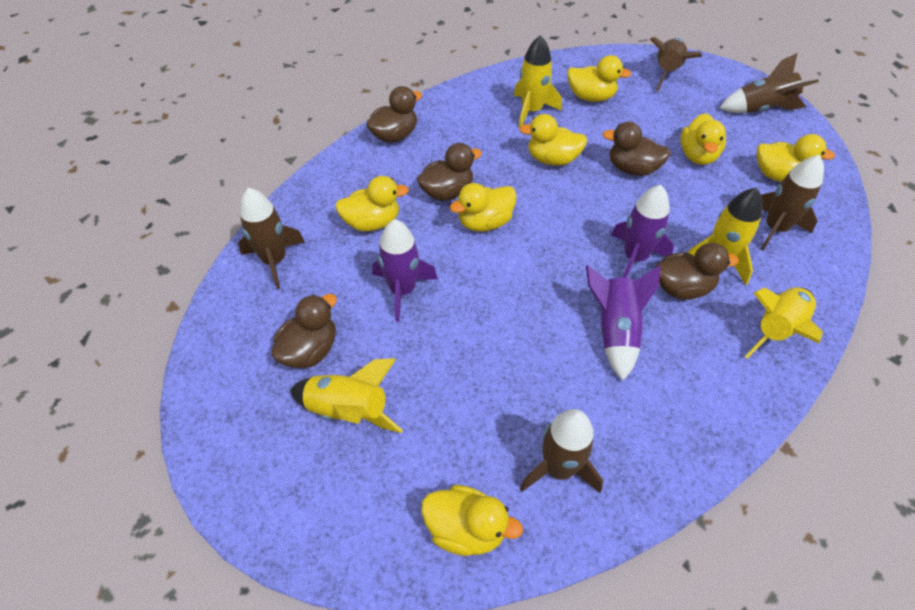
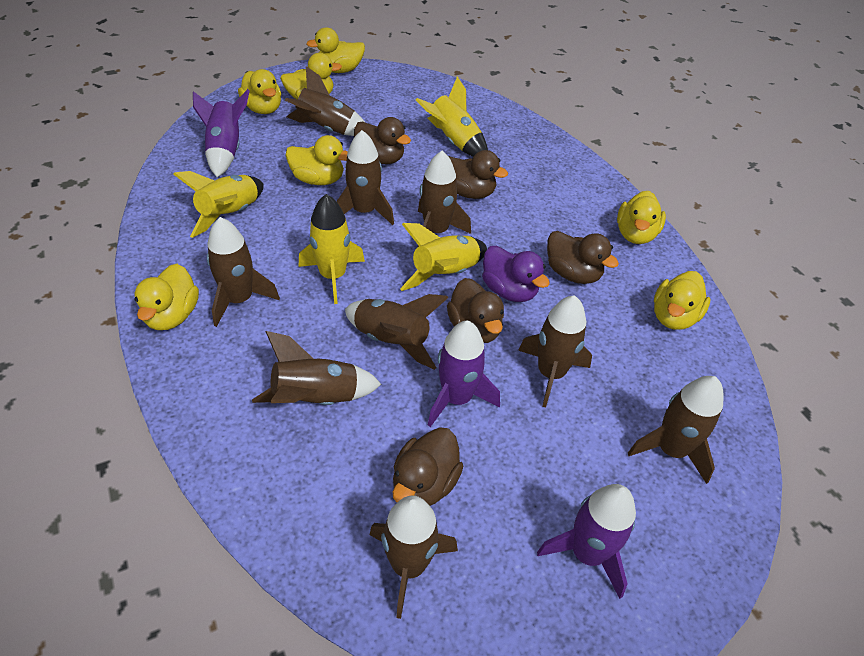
brown rocket: 5 -> 9
purple duck: 0 -> 1

